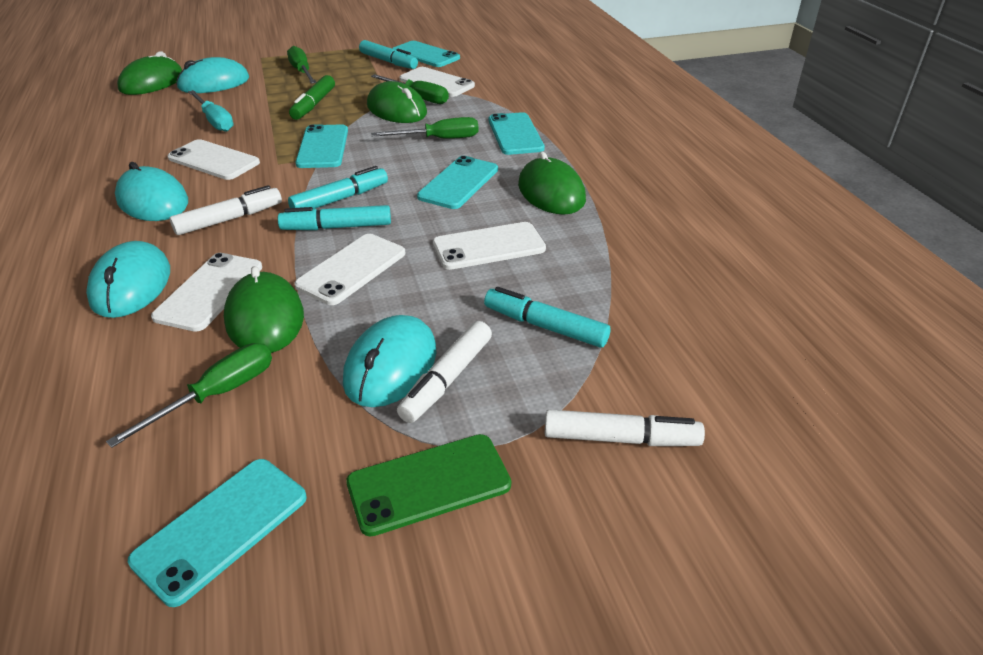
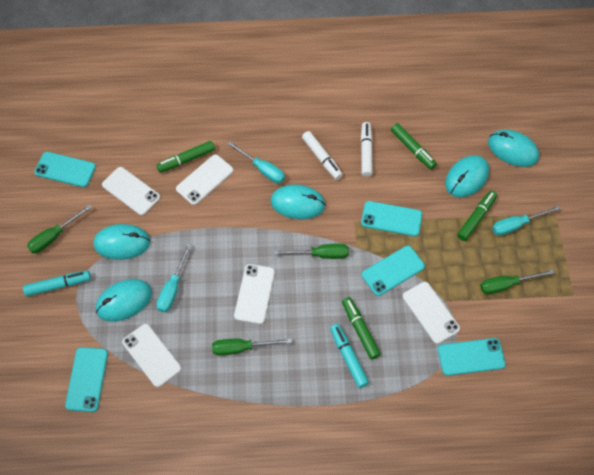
green marker: 1 -> 4
green mouse: 4 -> 0
green phone: 1 -> 0
turquoise marker: 4 -> 2
turquoise mouse: 4 -> 5
turquoise screwdriver: 1 -> 3
white marker: 3 -> 2

